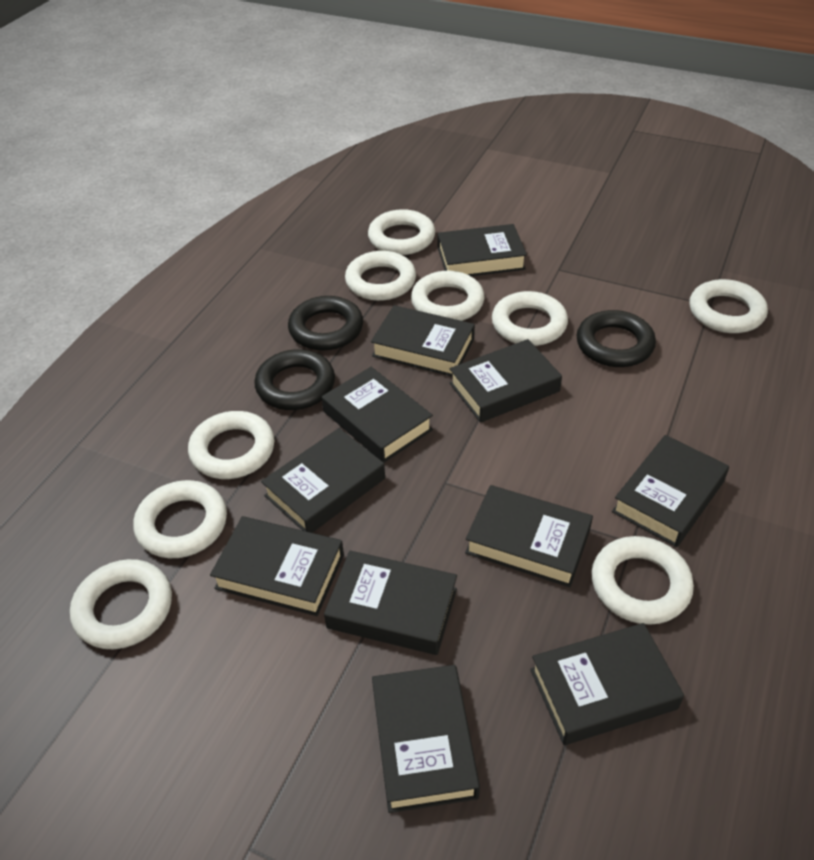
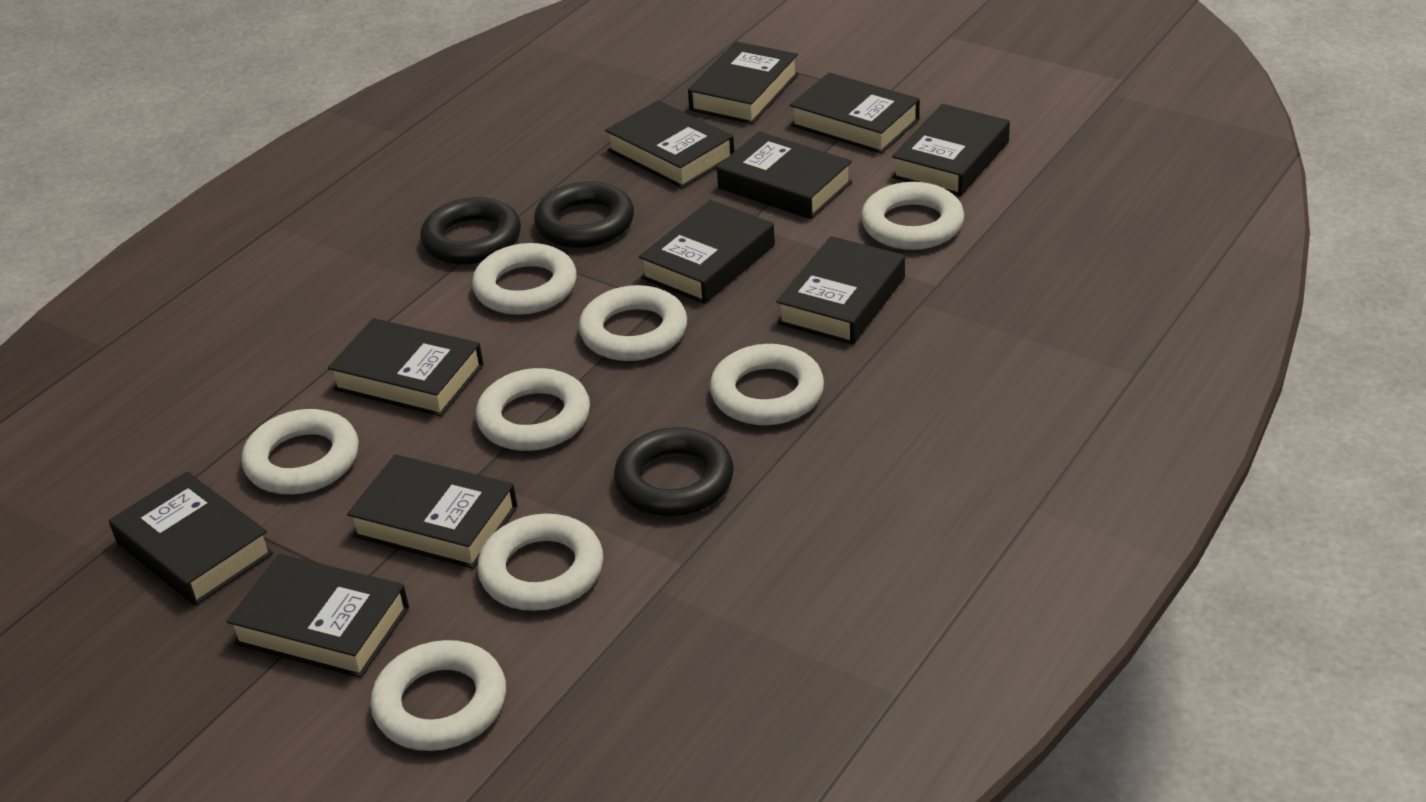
white ring: 9 -> 8

